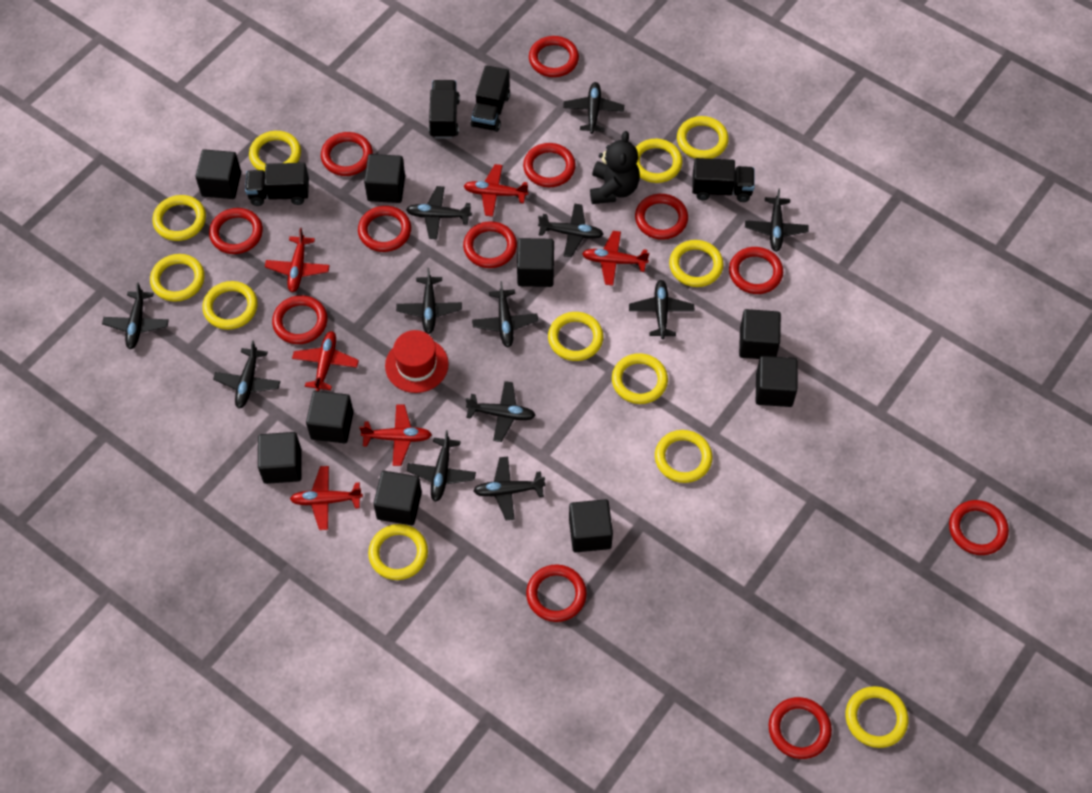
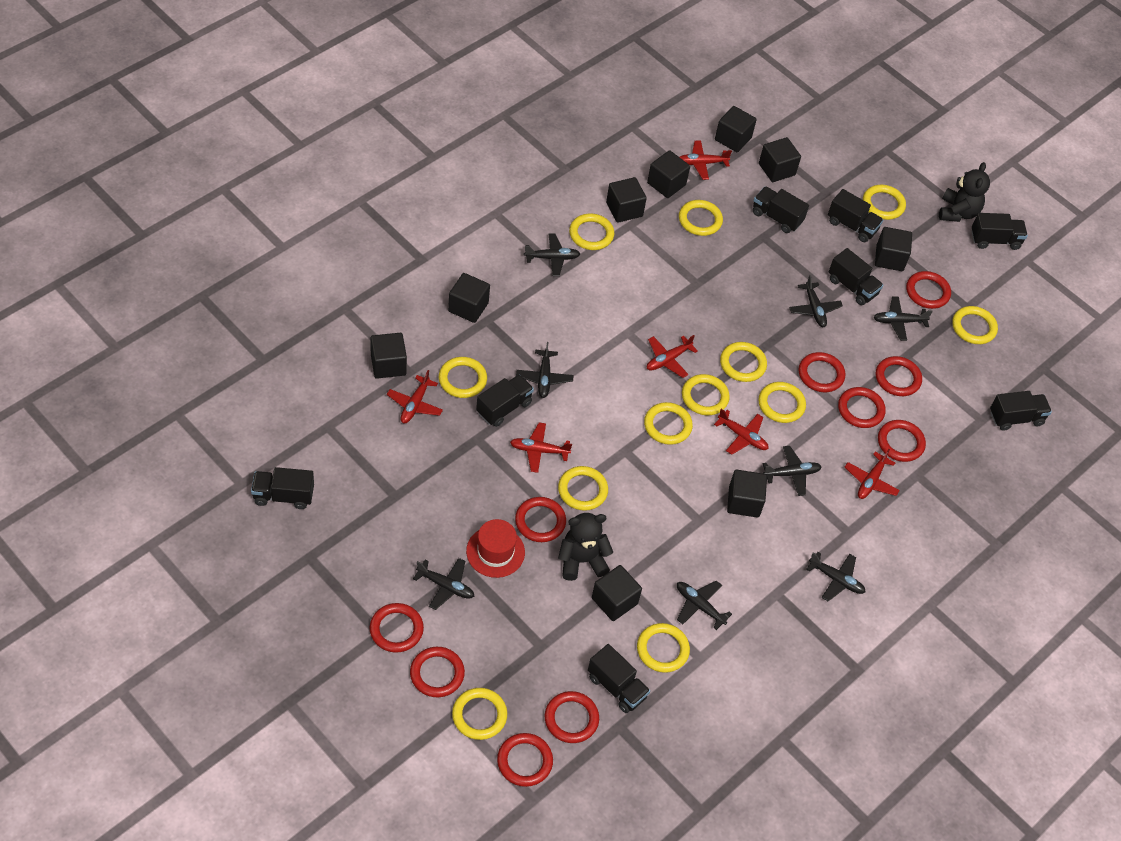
black plane: 12 -> 8
black teddy bear: 1 -> 2
black truck: 4 -> 8
red ring: 12 -> 10

